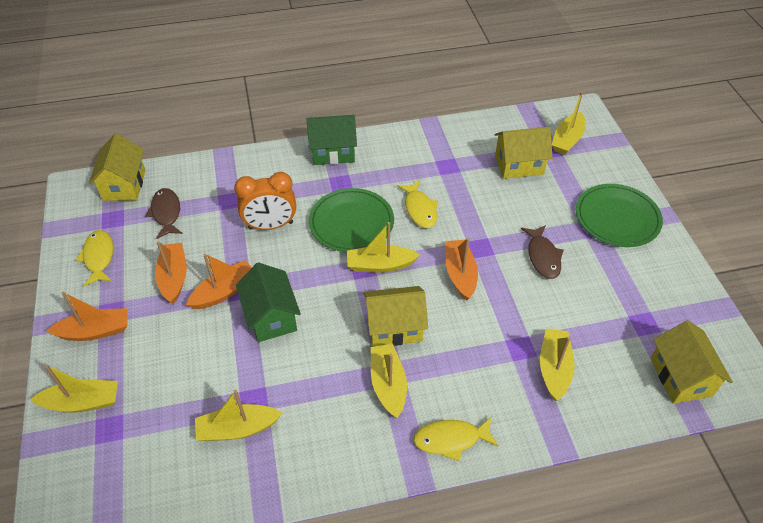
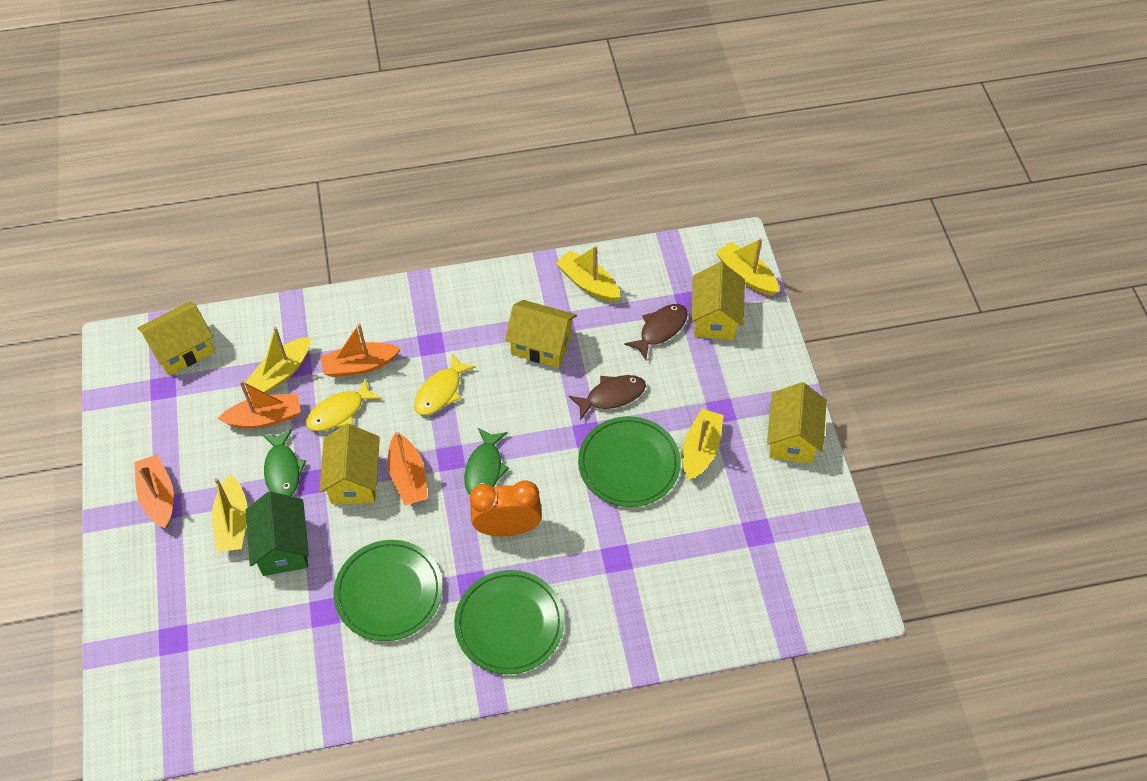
green fish: 0 -> 2
green house: 2 -> 1
green plate: 2 -> 3
yellow boat: 6 -> 5
yellow fish: 3 -> 2
yellow house: 4 -> 5

